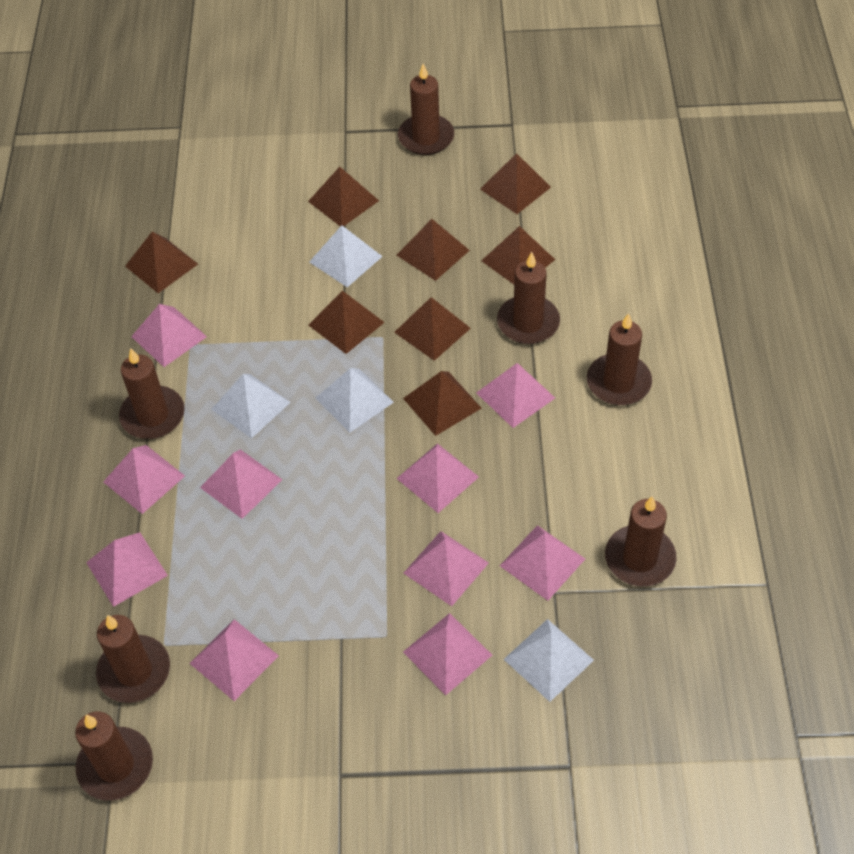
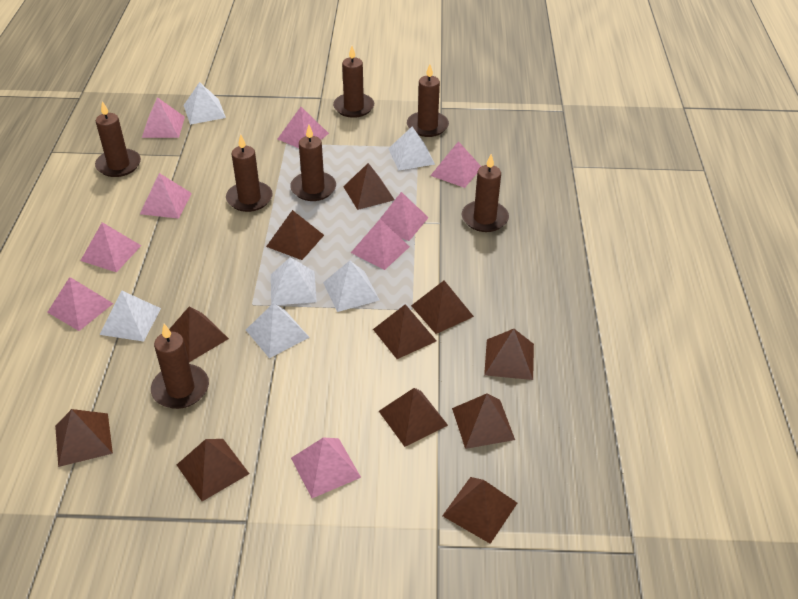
brown pyramid: 8 -> 11
pink pyramid: 10 -> 9
white pyramid: 4 -> 6

